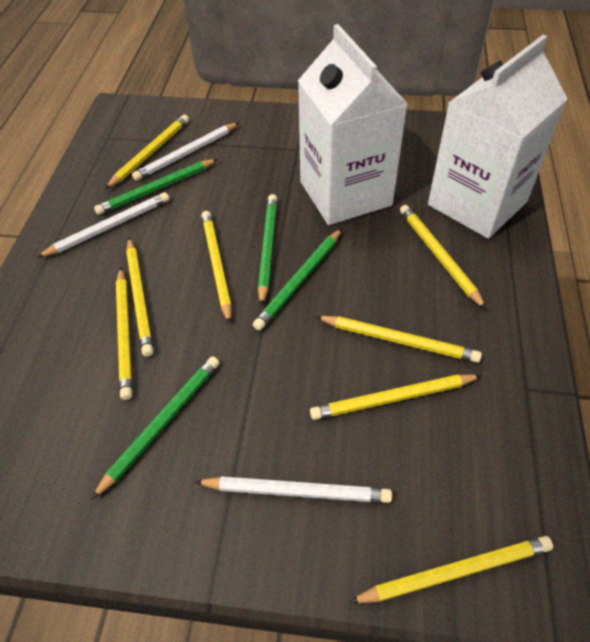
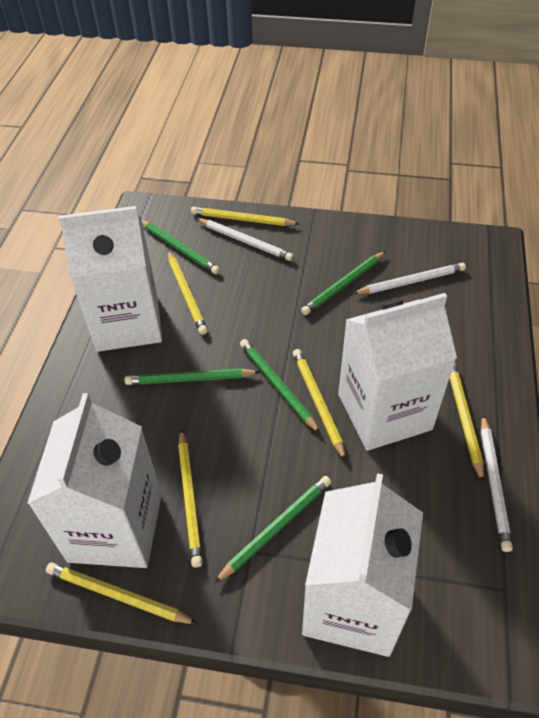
green pencil: 4 -> 5
white carton: 2 -> 4
yellow pencil: 8 -> 6

